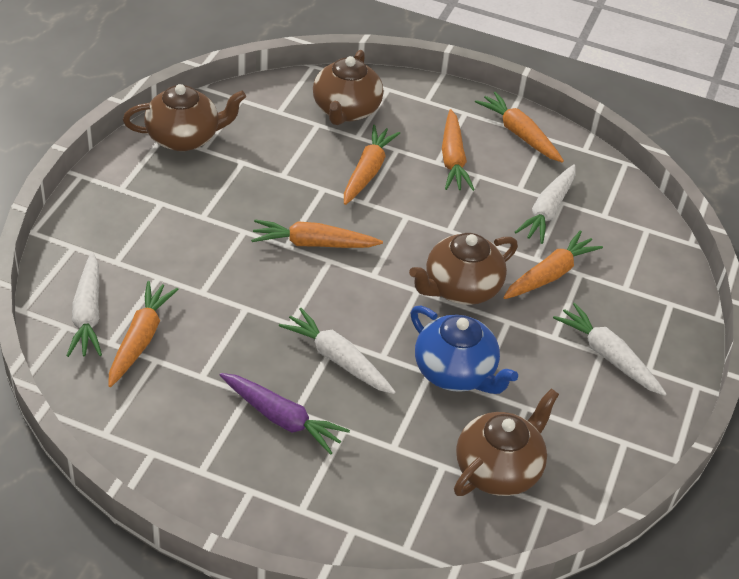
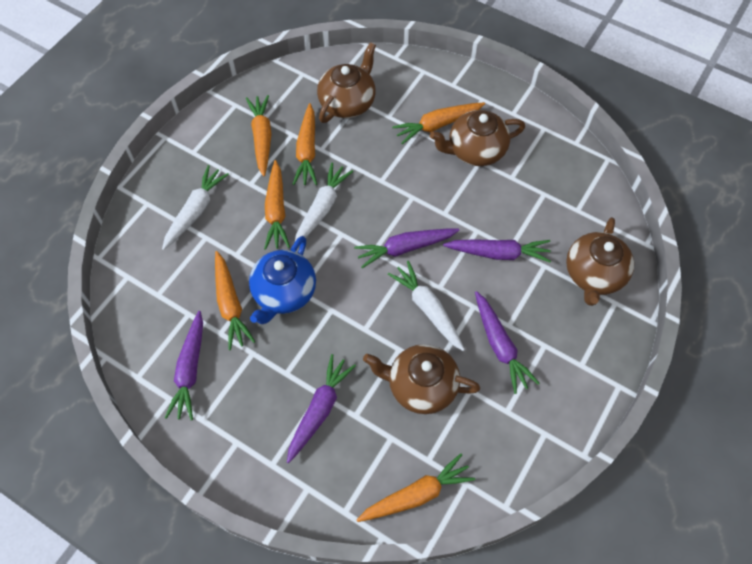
purple carrot: 1 -> 5
white carrot: 4 -> 3

